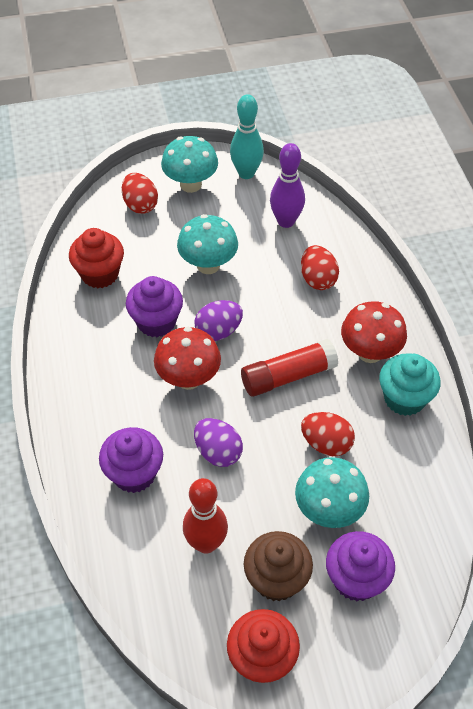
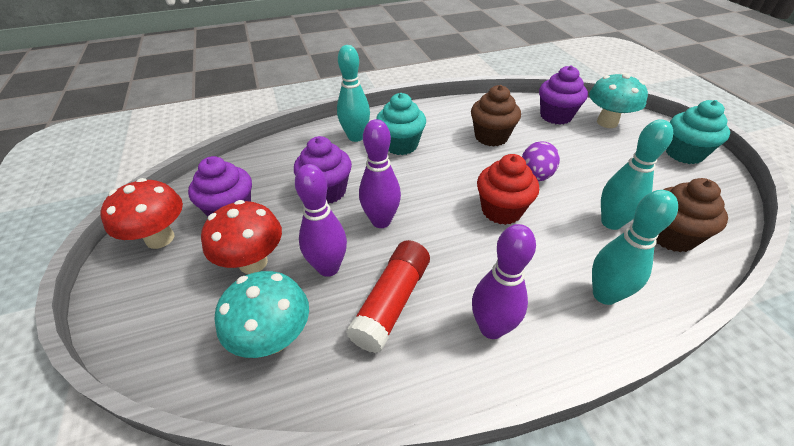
brown cupcake: 1 -> 2
purple bowling pin: 1 -> 3
purple egg: 2 -> 1
red bowling pin: 1 -> 0
red cupcake: 2 -> 1
red egg: 3 -> 0
turquoise bowling pin: 1 -> 3
turquoise cupcake: 1 -> 2
turquoise mushroom: 3 -> 2

